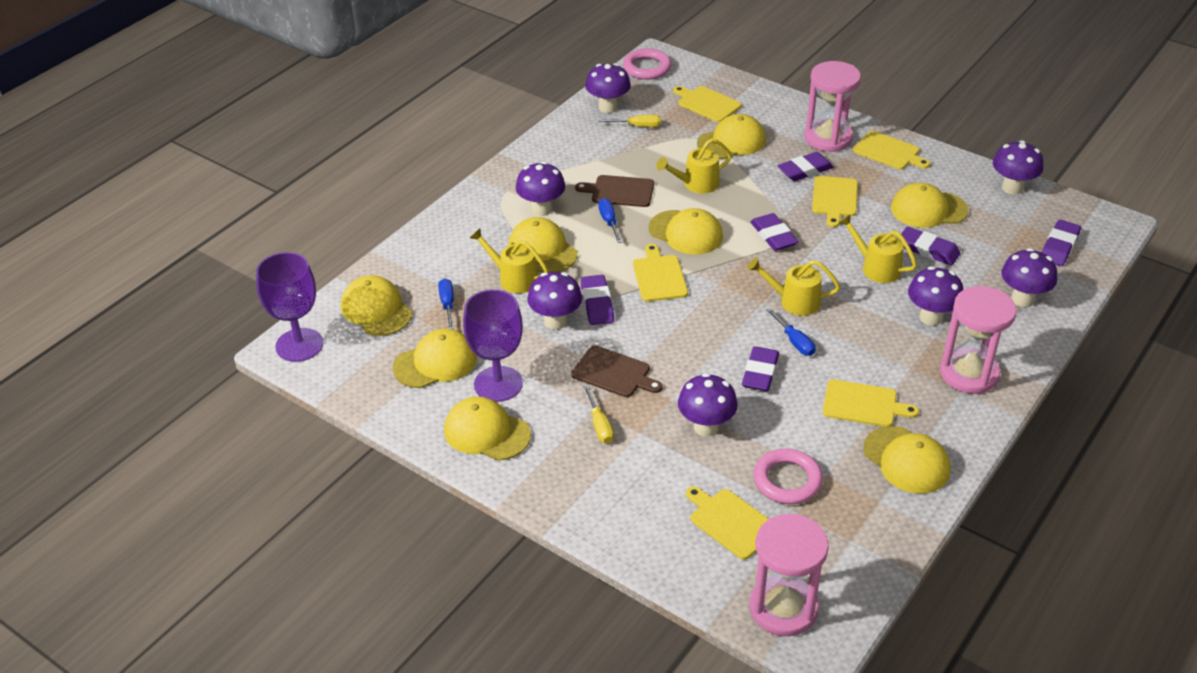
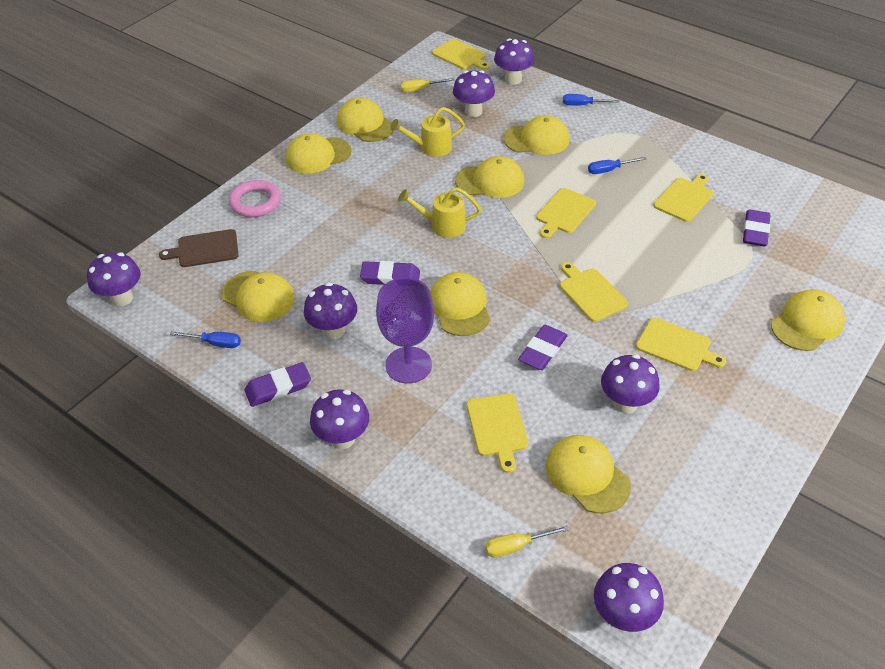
brown cutting board: 2 -> 1
pink hourglass: 3 -> 0
pink ring: 2 -> 1
purple eraser: 6 -> 4
purple goblet: 2 -> 1
yellow watering can: 4 -> 2

